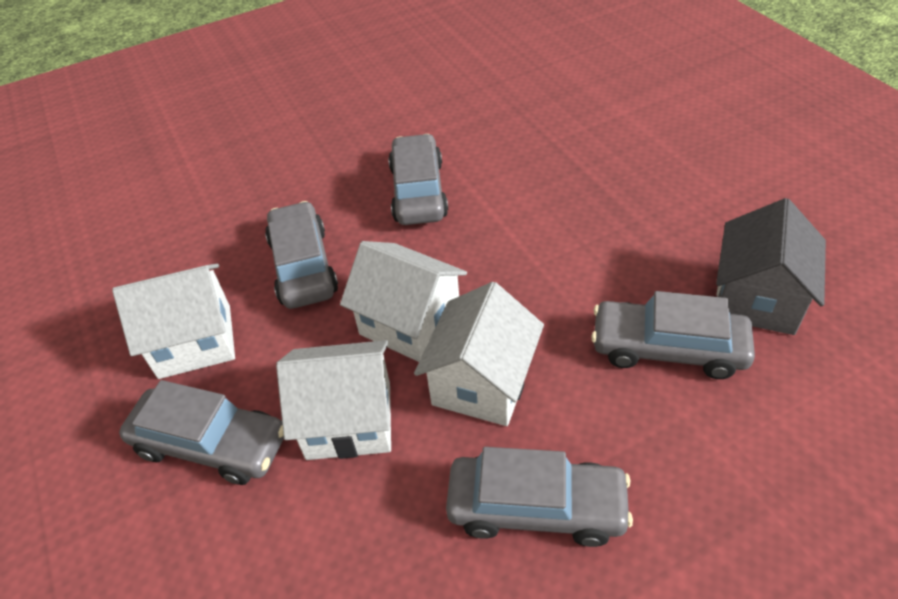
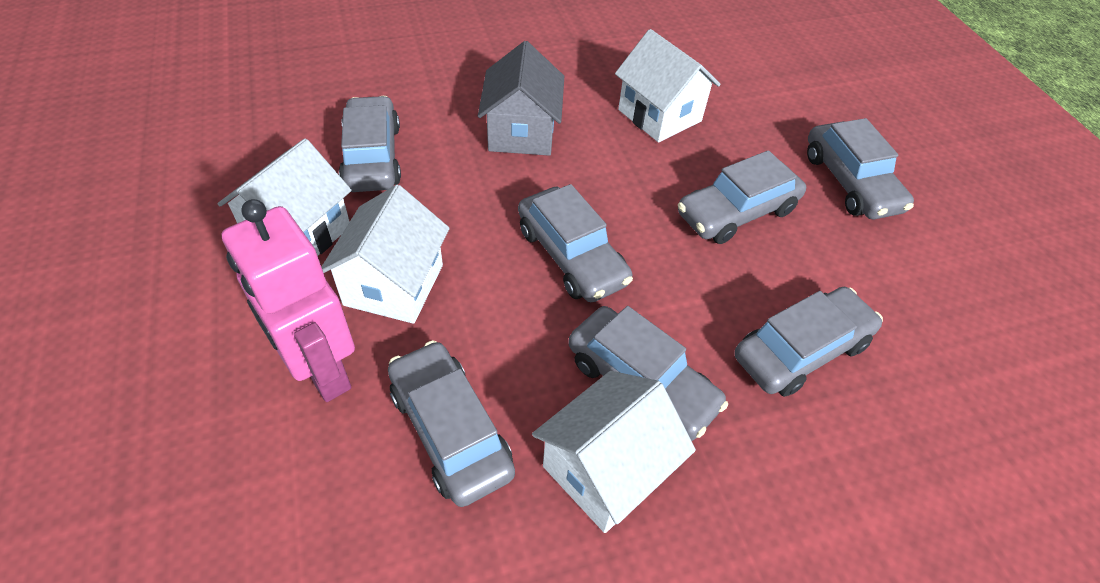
grey car: 5 -> 7
pink robot: 0 -> 1

